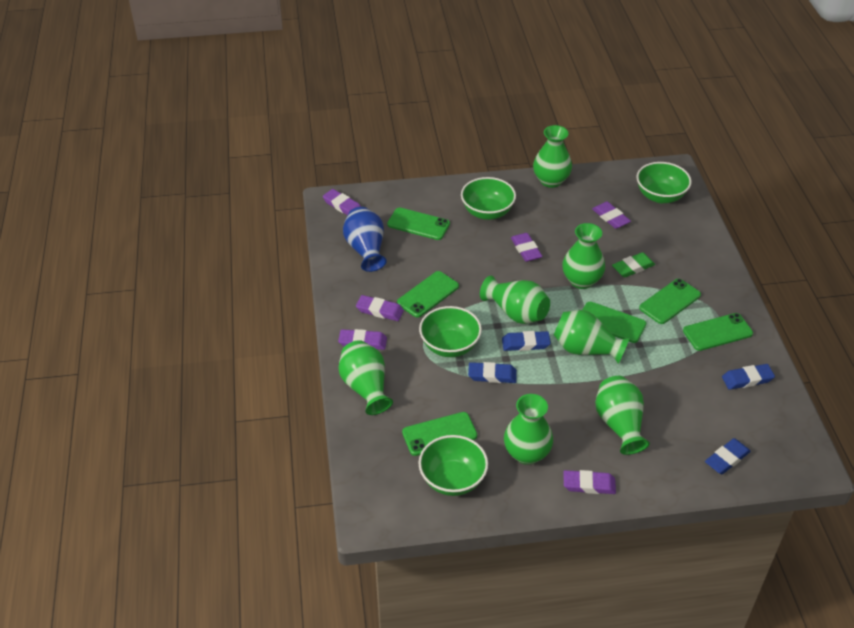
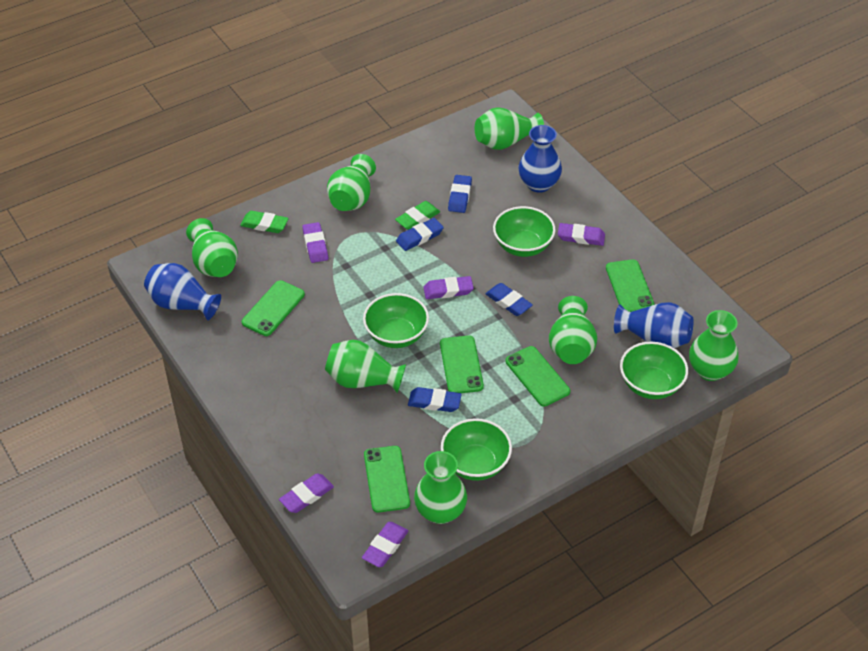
blue vase: 1 -> 3
green eraser: 1 -> 2
green phone: 6 -> 5
purple eraser: 6 -> 5

